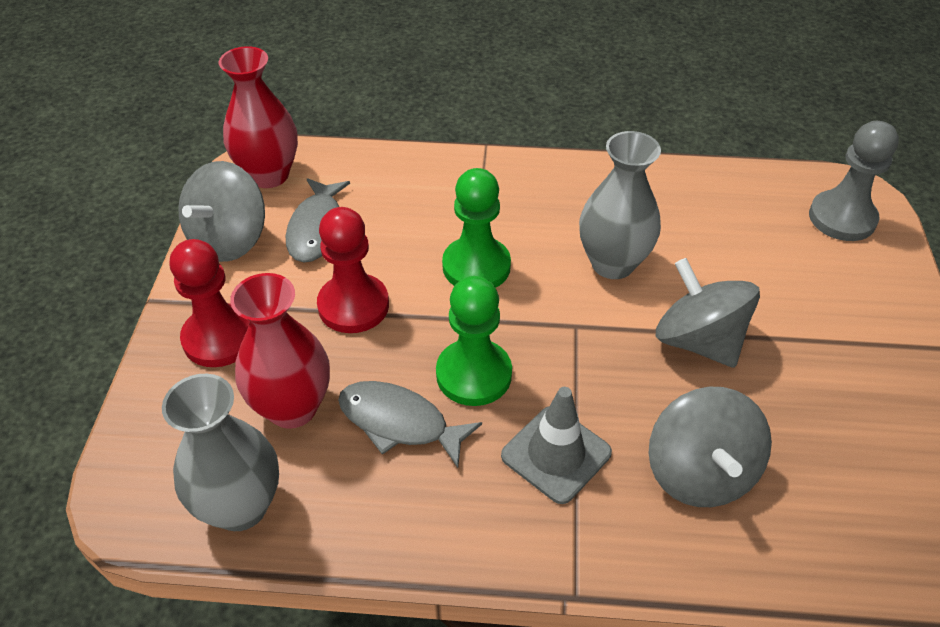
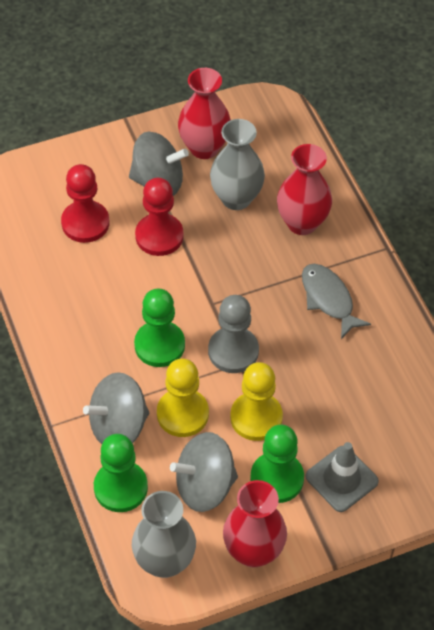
green pawn: 2 -> 3
grey fish: 2 -> 1
red vase: 2 -> 3
yellow pawn: 0 -> 2

